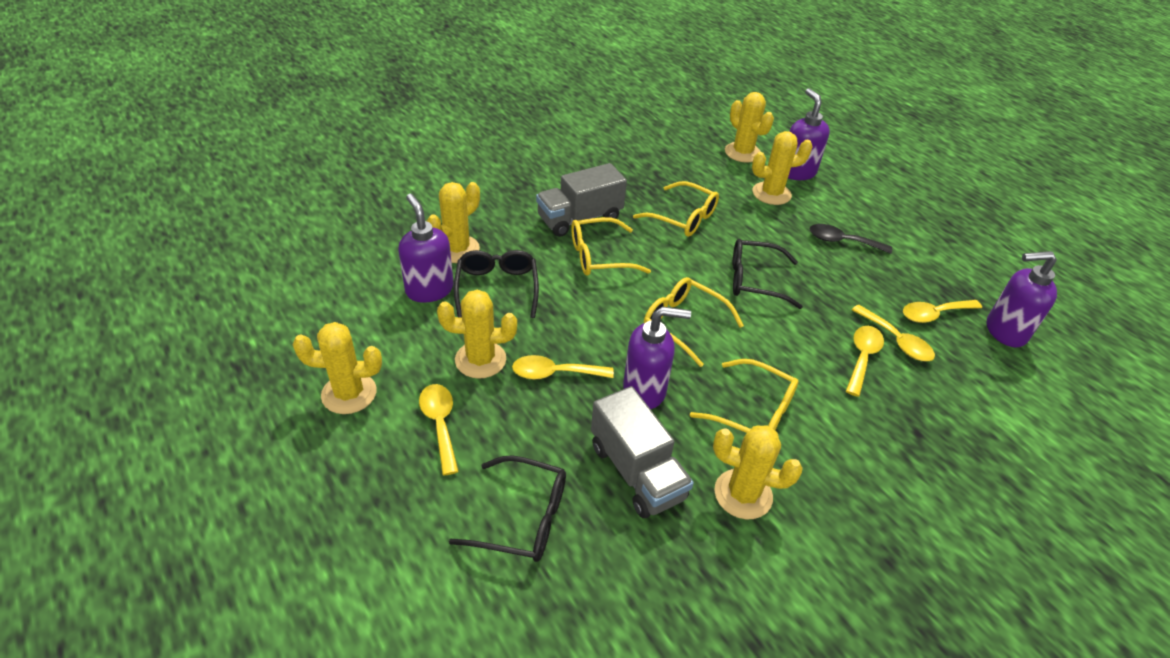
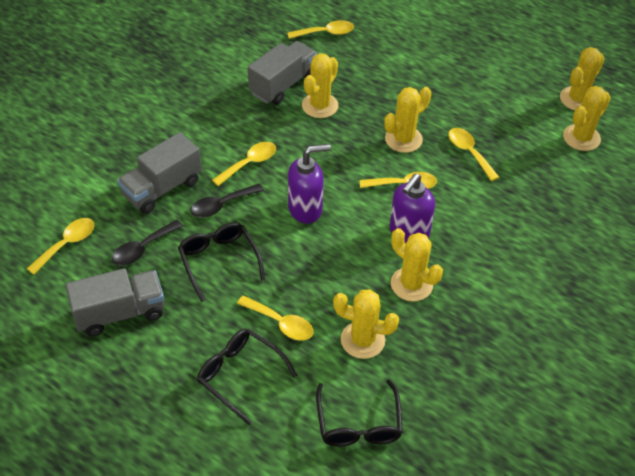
black spoon: 1 -> 2
grey truck: 2 -> 3
purple soap dispenser: 4 -> 2
yellow glasses: 4 -> 0
yellow spoon: 5 -> 6

